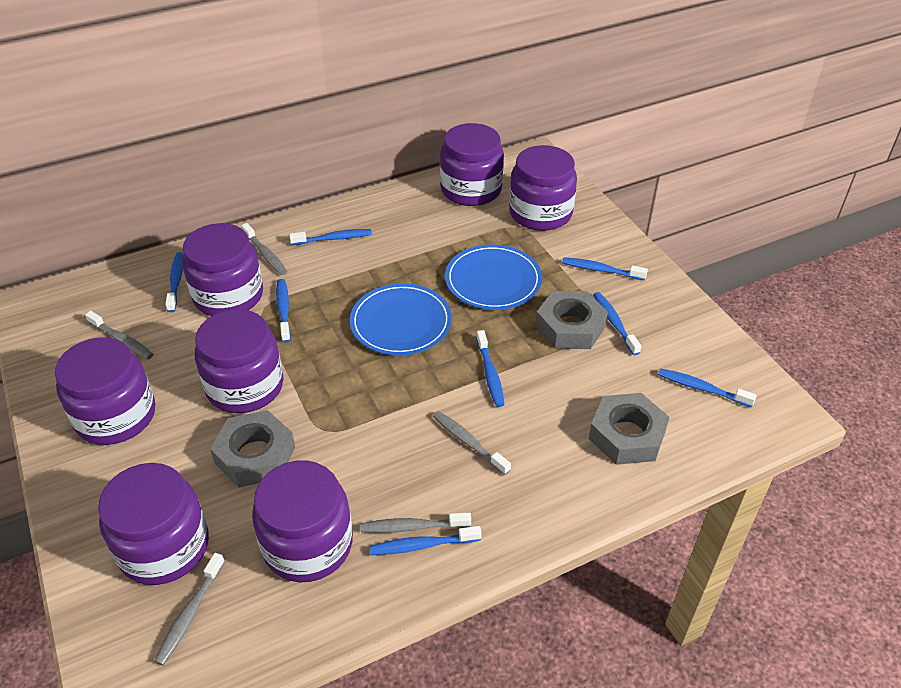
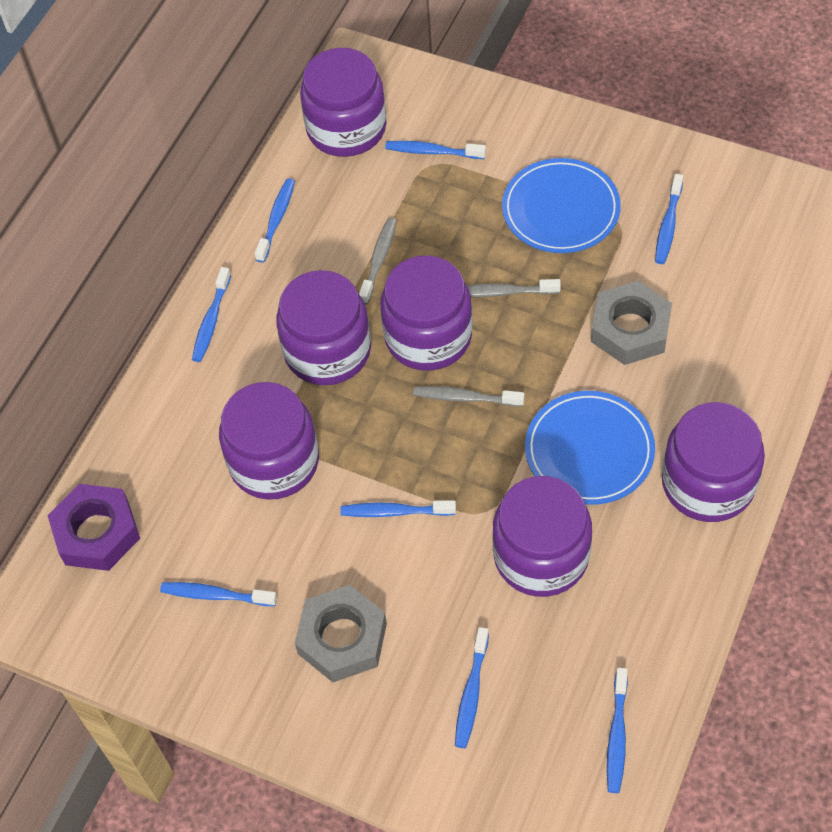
grey nut: 3 -> 2
grey toothbrush: 5 -> 3
purple jar: 7 -> 6
purple nut: 0 -> 1

